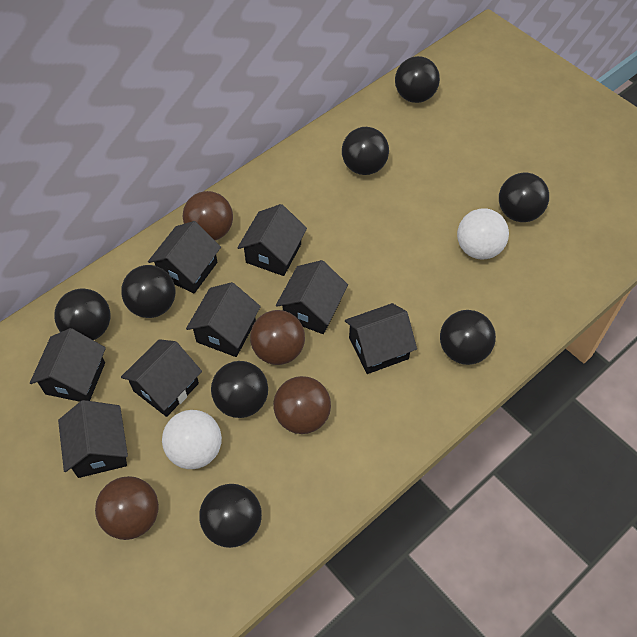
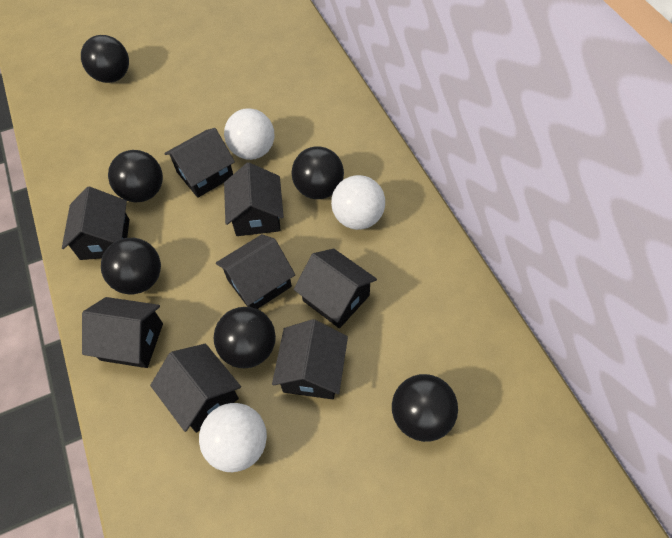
black ball: 8 -> 6
brown ball: 4 -> 0
white ball: 2 -> 3

